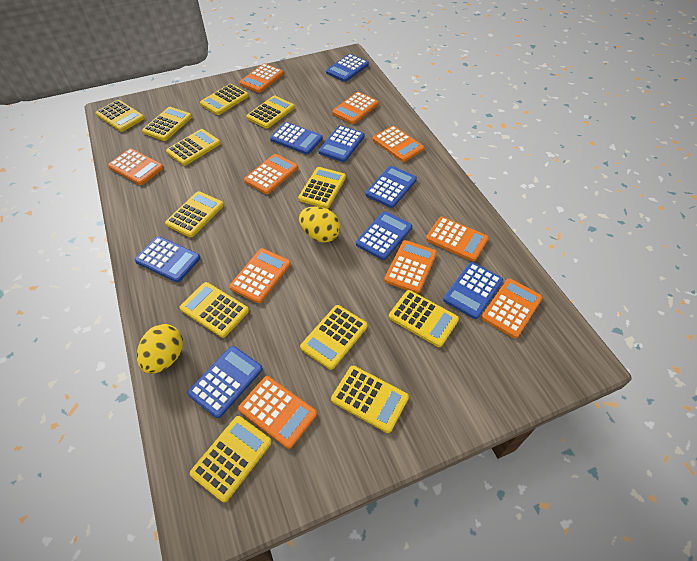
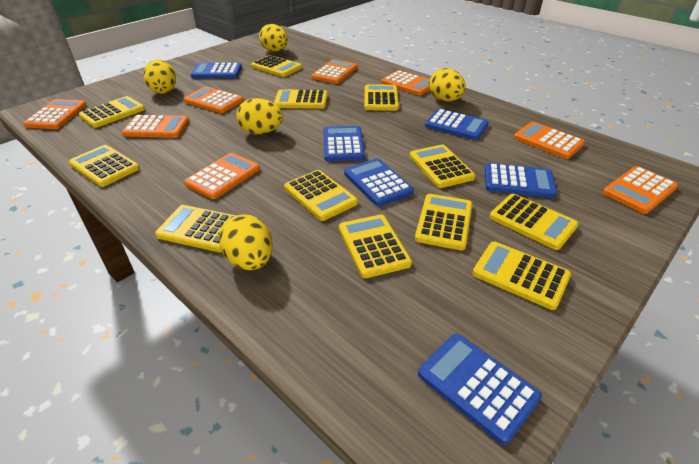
blue calculator: 8 -> 6
orange calculator: 10 -> 8
yellow egg: 2 -> 5

